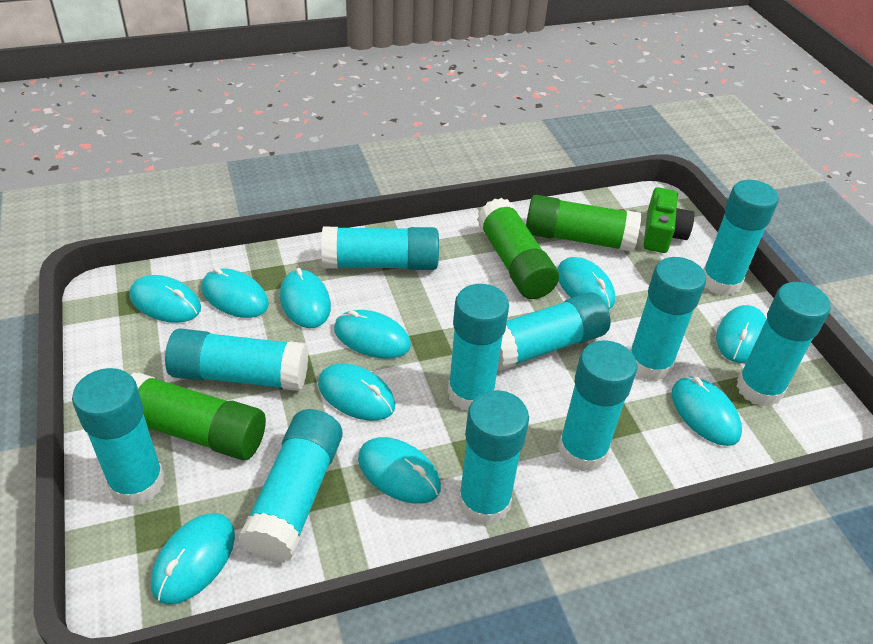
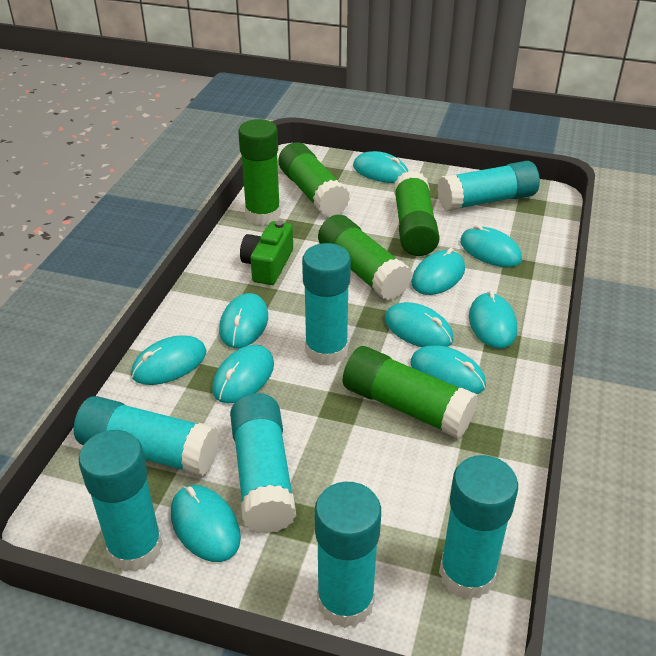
green glue stick: 3 -> 5
turquoise glue stick: 11 -> 7

